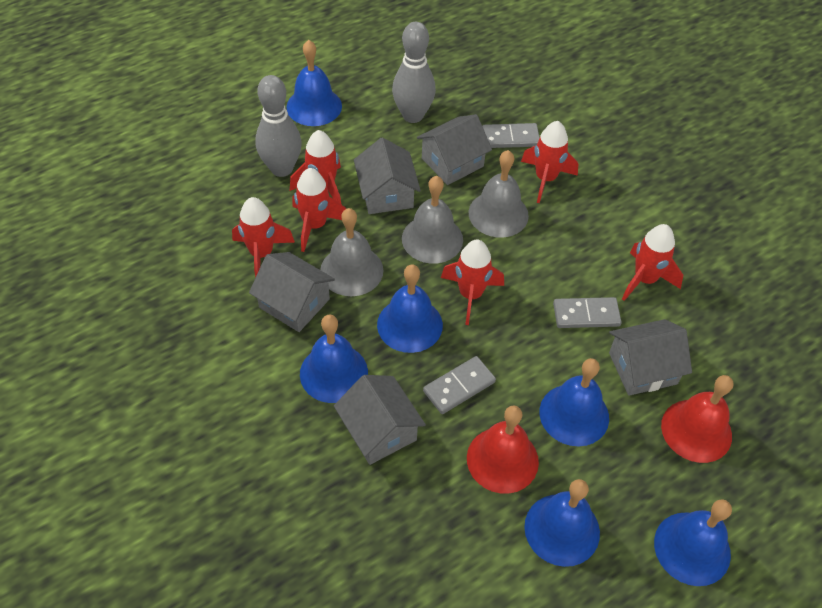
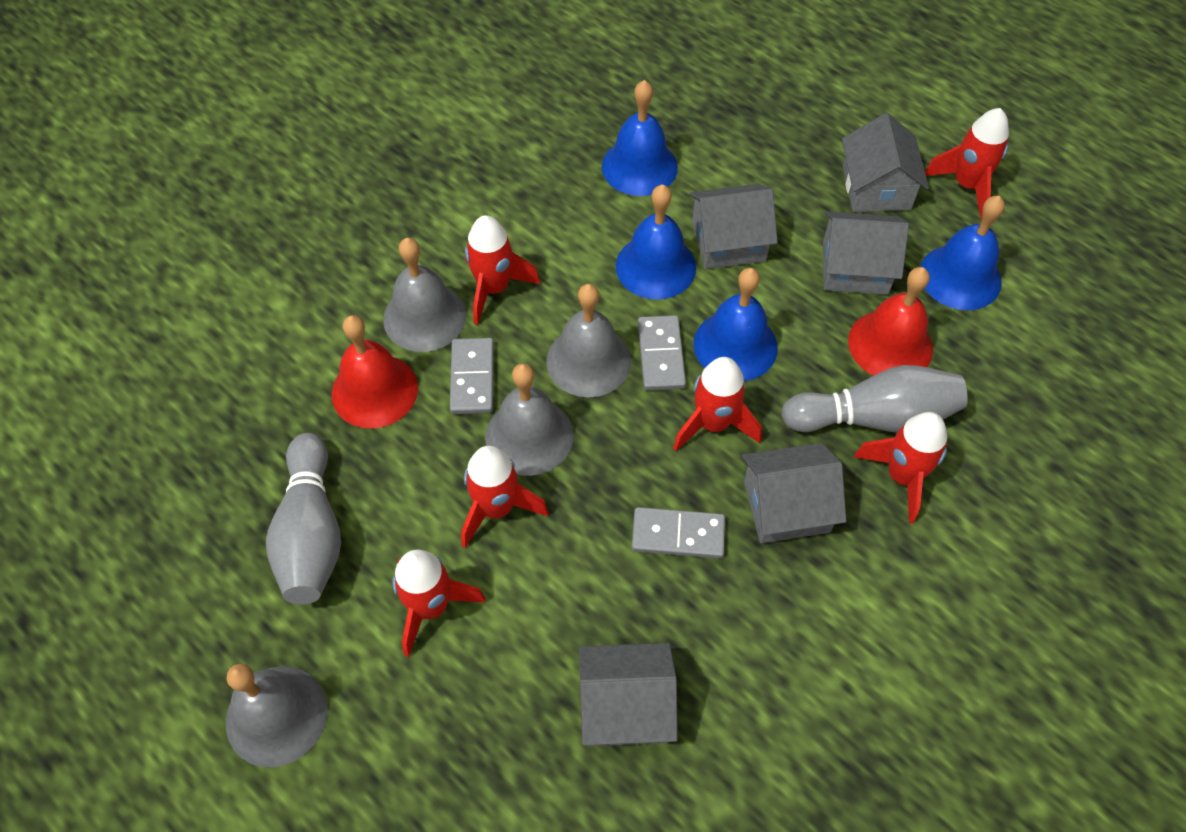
blue bell: 6 -> 4
grey bell: 3 -> 4

